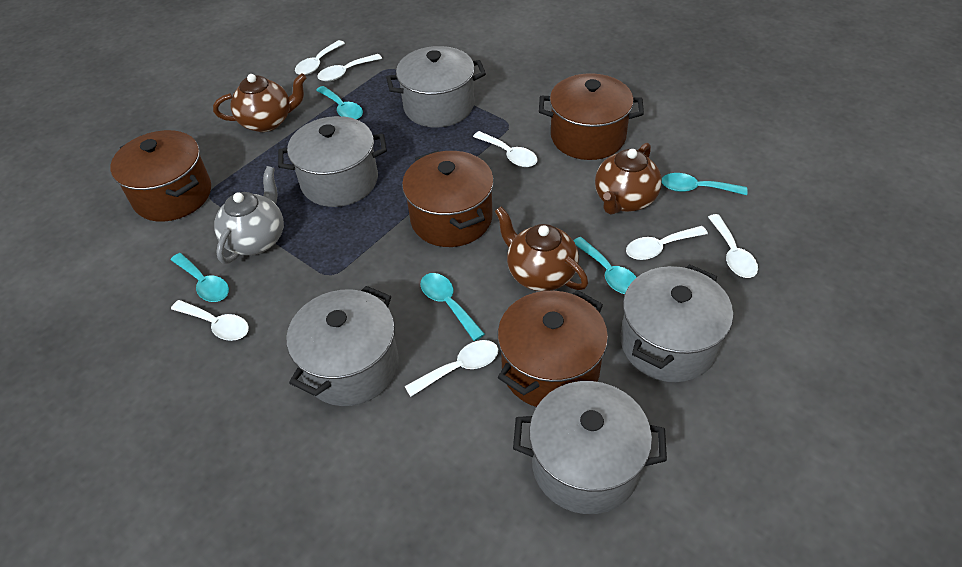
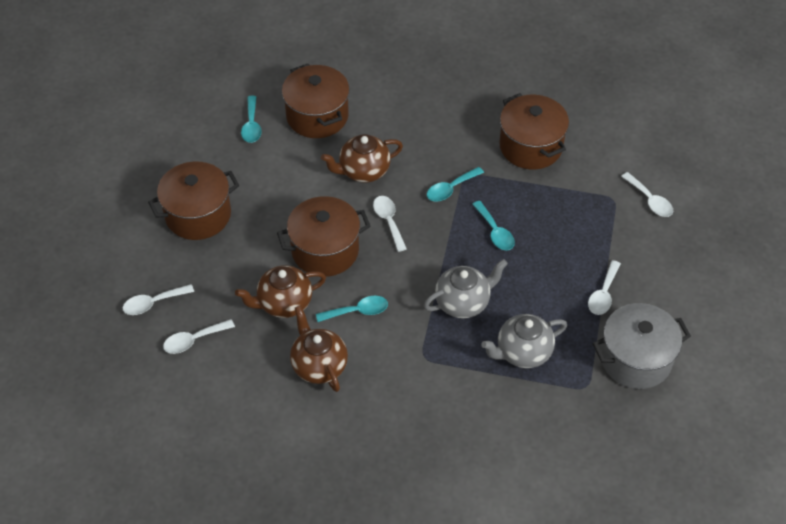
grey pot: 5 -> 1
grey teapot: 1 -> 2
turquoise spoon: 5 -> 4
white spoon: 7 -> 5

